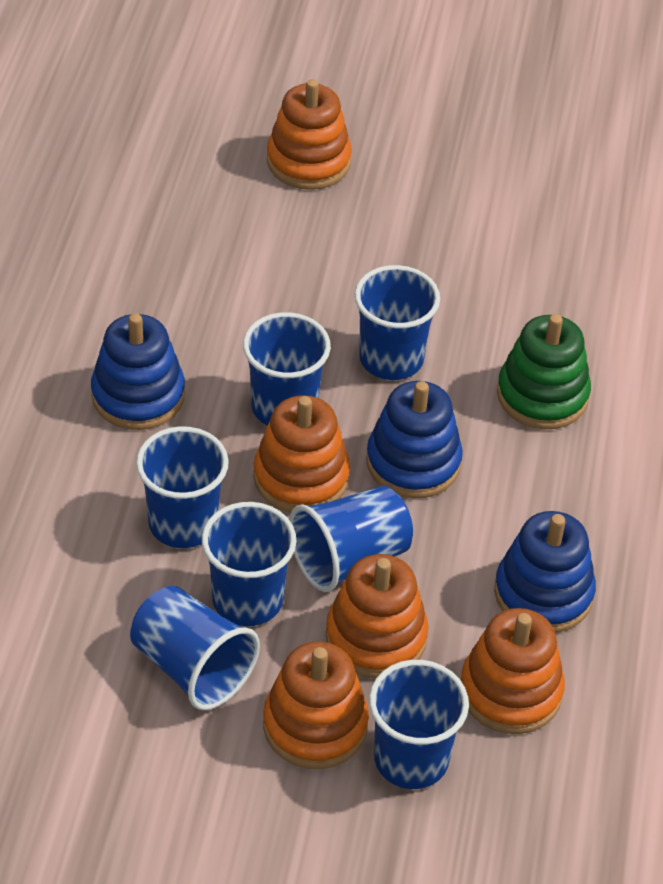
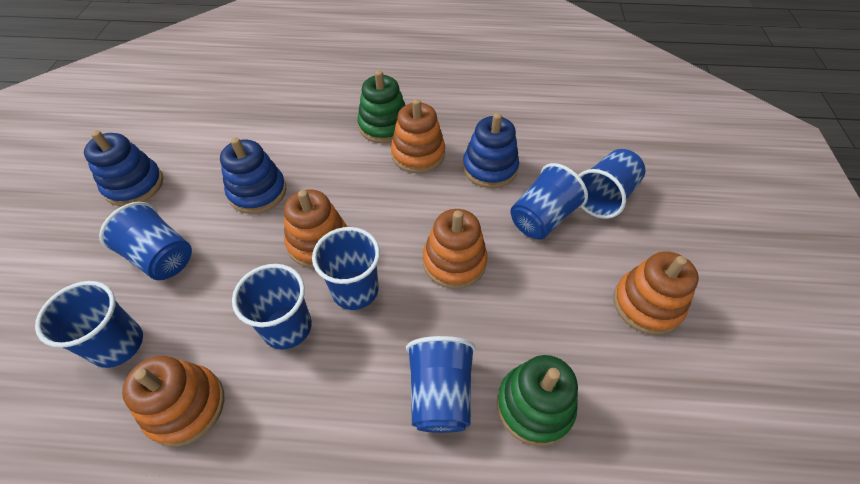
green stacking toy: 1 -> 2

